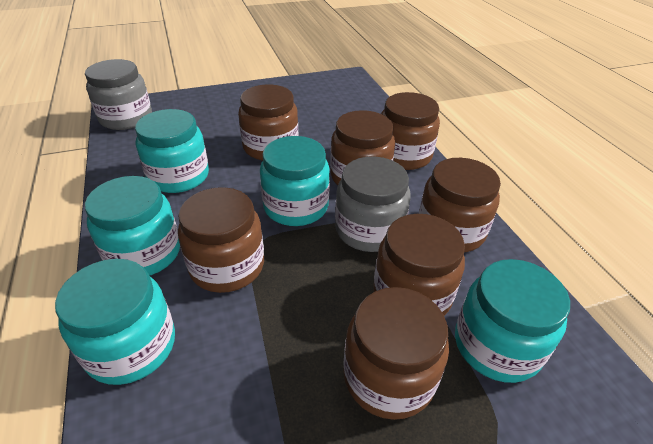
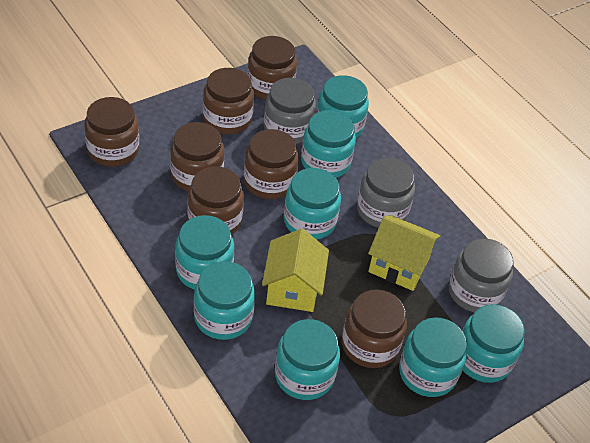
grey jar: 2 -> 3
turquoise jar: 5 -> 8
yellow house: 0 -> 2

